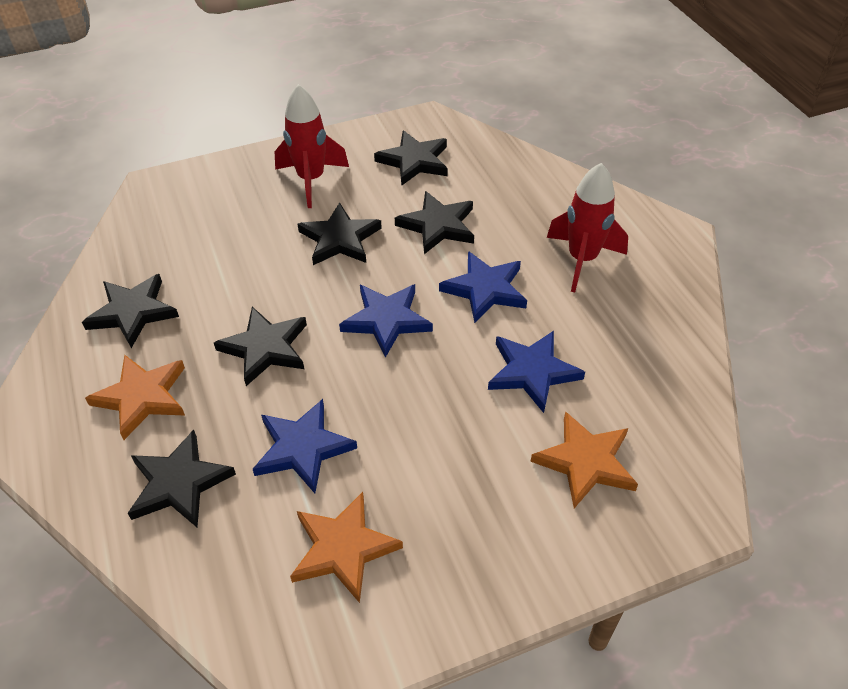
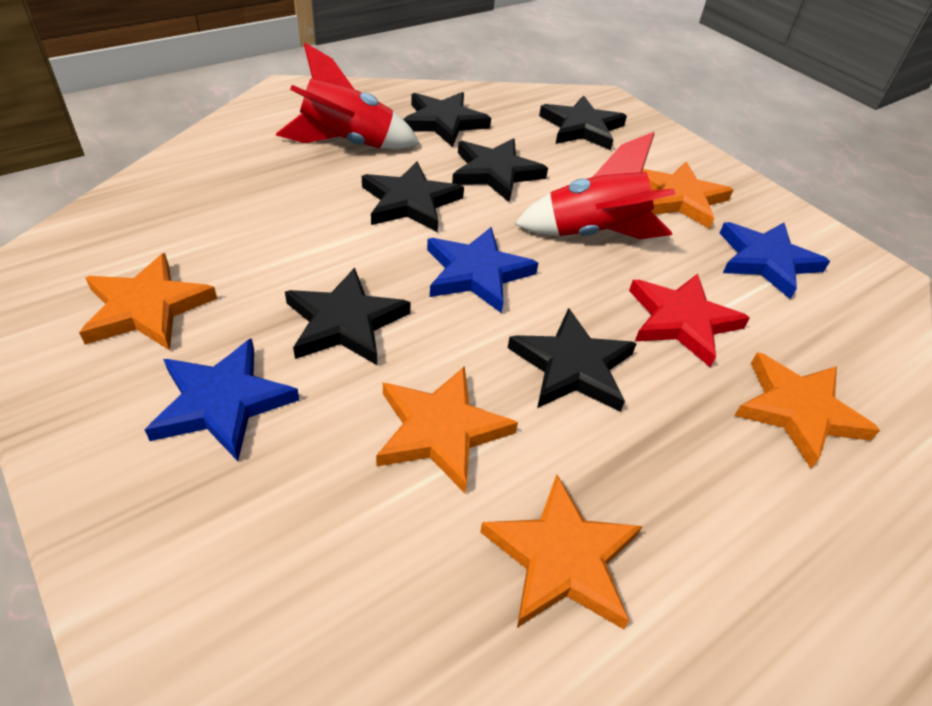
blue star: 4 -> 3
orange star: 3 -> 5
red star: 0 -> 1

